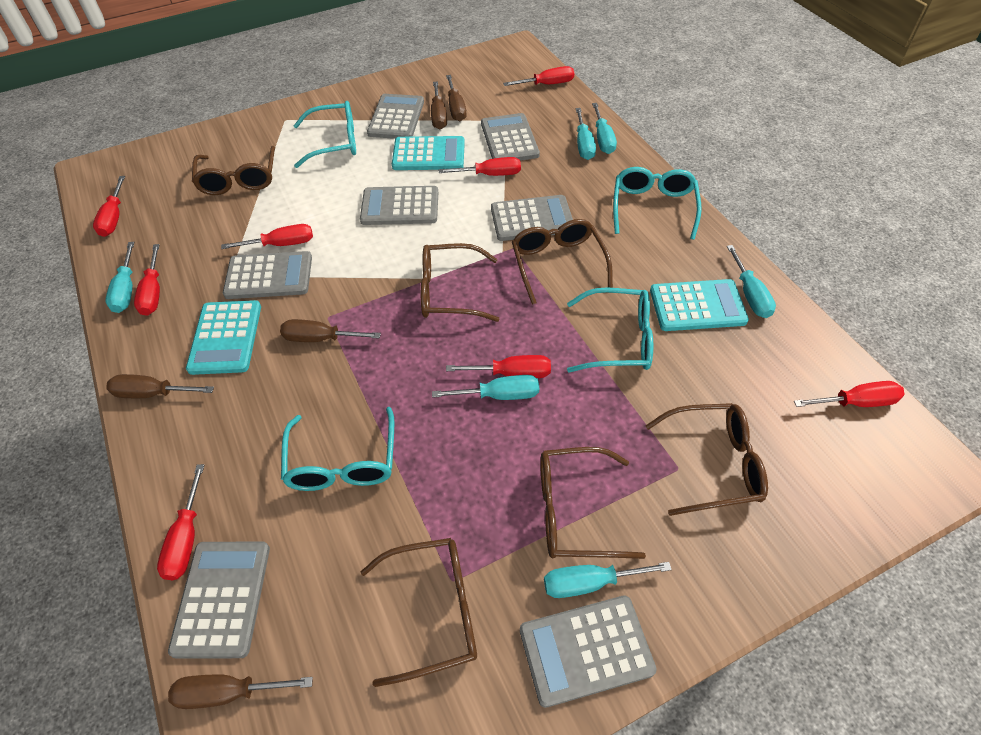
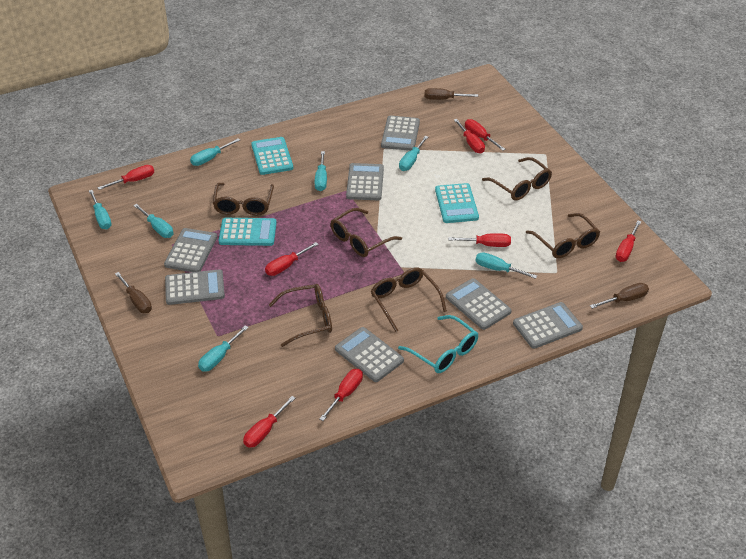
brown screwdriver: 5 -> 3
turquoise glasses: 4 -> 1
turquoise screwdriver: 6 -> 7

